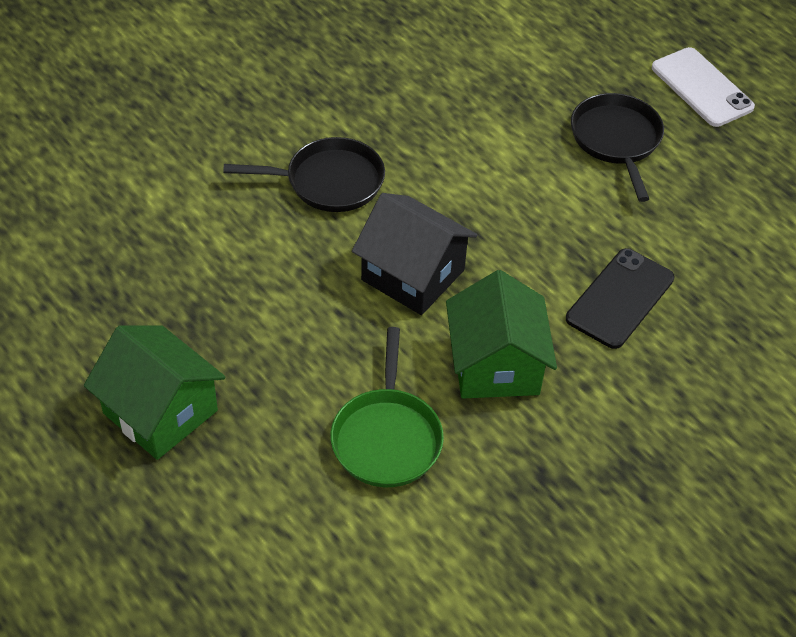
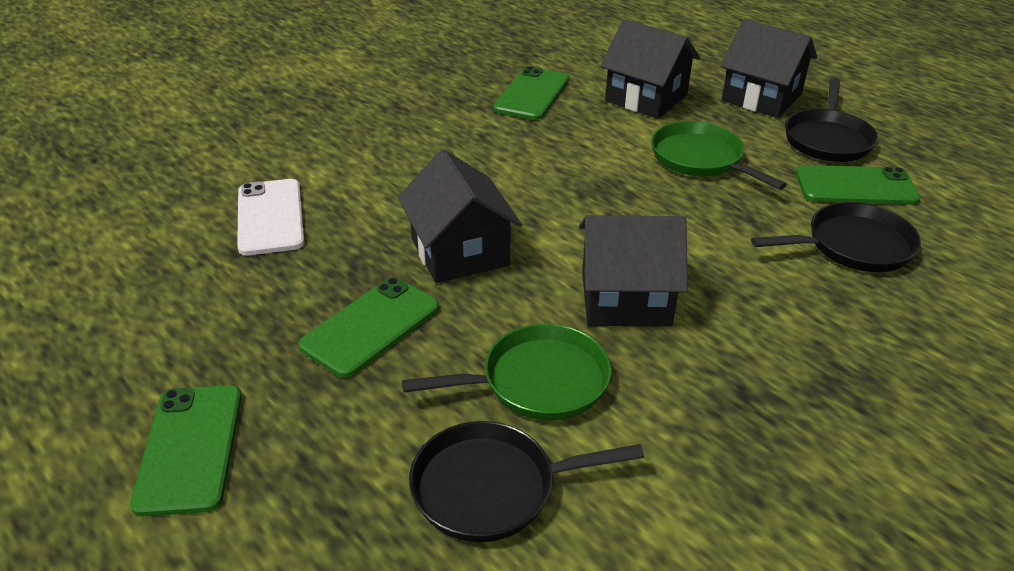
black house: 1 -> 4
black pan: 2 -> 3
black phone: 1 -> 0
green house: 2 -> 0
green pan: 1 -> 2
green phone: 0 -> 4

